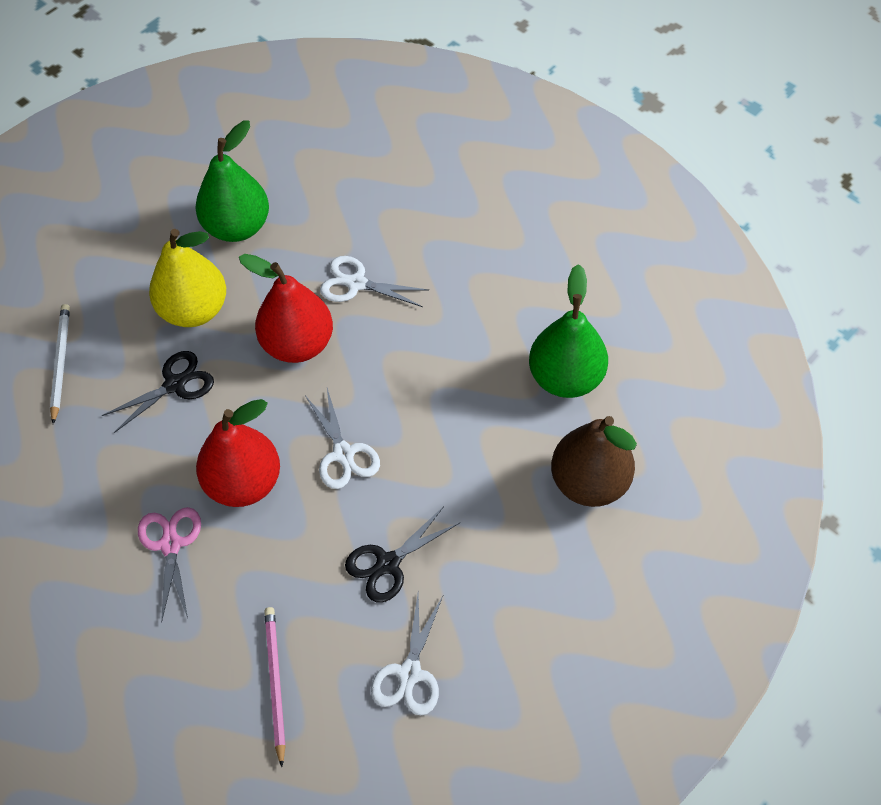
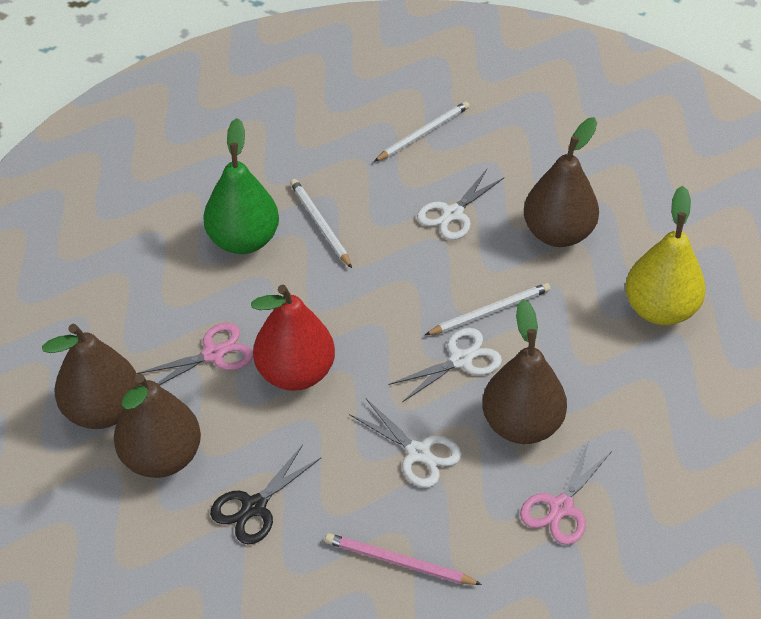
black scissors: 2 -> 1
brown pear: 1 -> 4
green pear: 2 -> 1
pink scissors: 1 -> 2
red pear: 2 -> 1
white pencil: 1 -> 3

